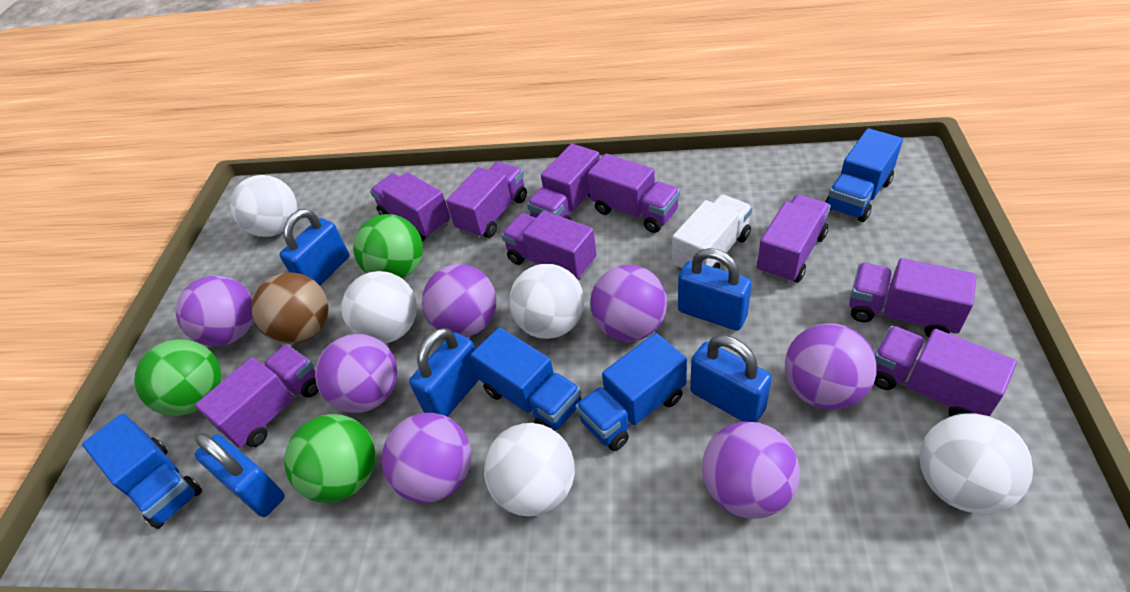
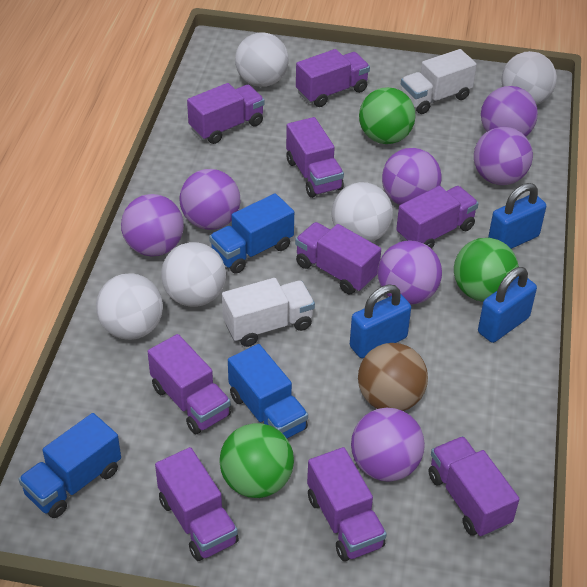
blue padlock: 5 -> 3
blue truck: 4 -> 3
white truck: 1 -> 2

